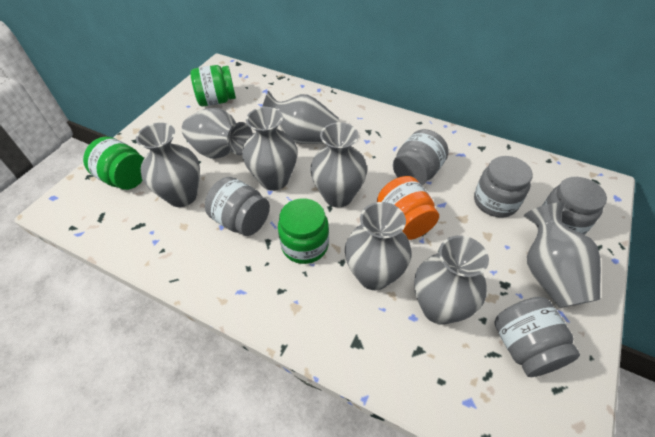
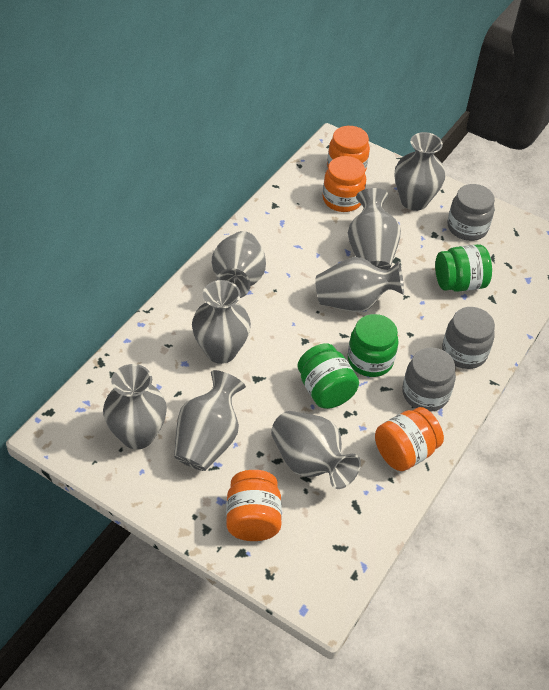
grey jar: 5 -> 3
orange jar: 1 -> 4

